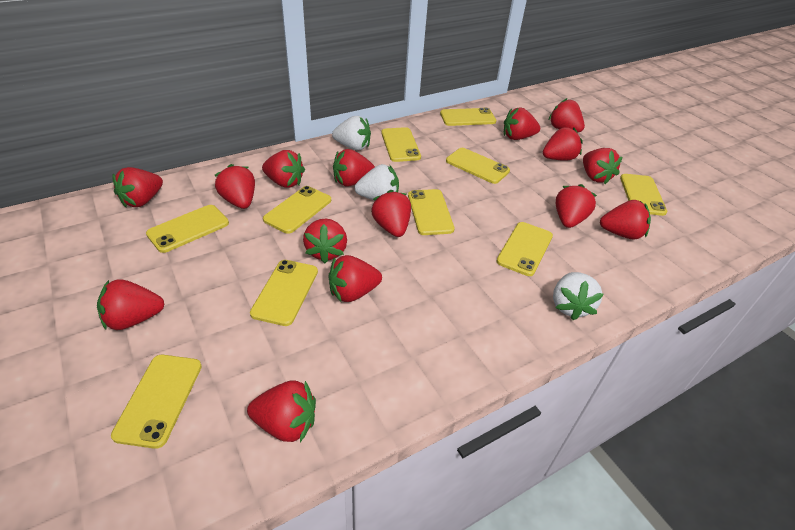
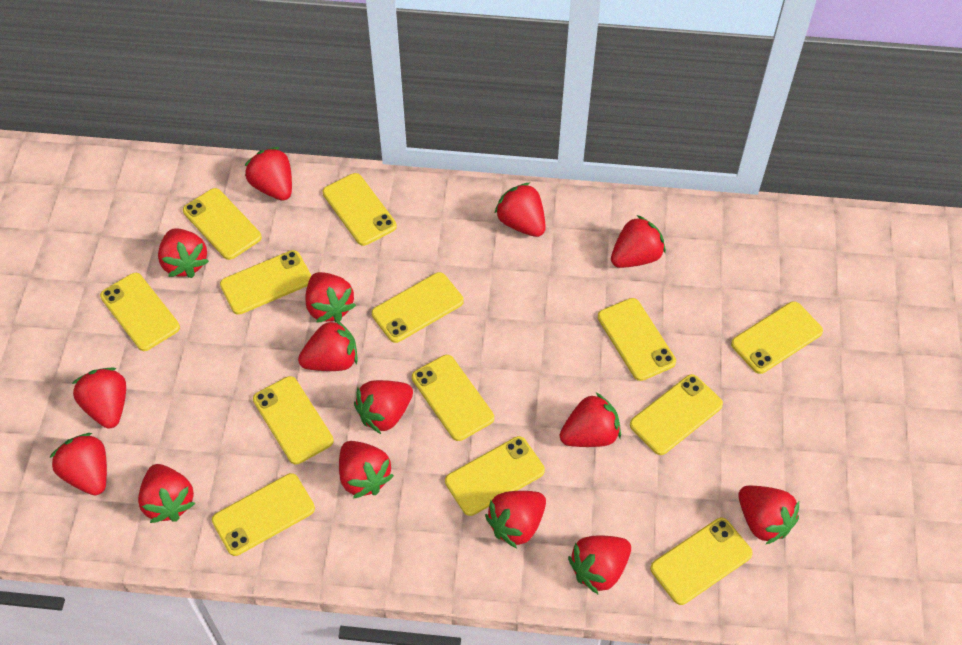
white strawberry: 3 -> 0
yellow phone: 10 -> 13

